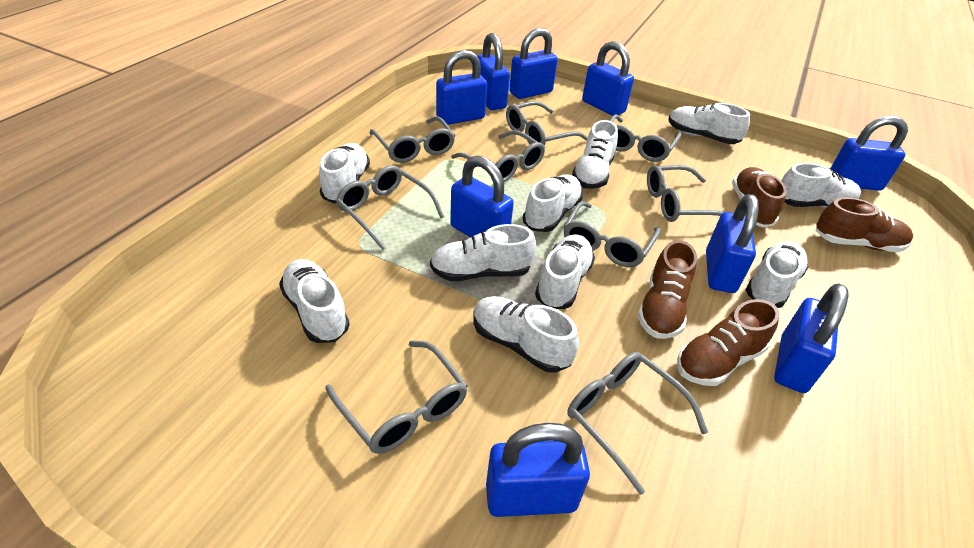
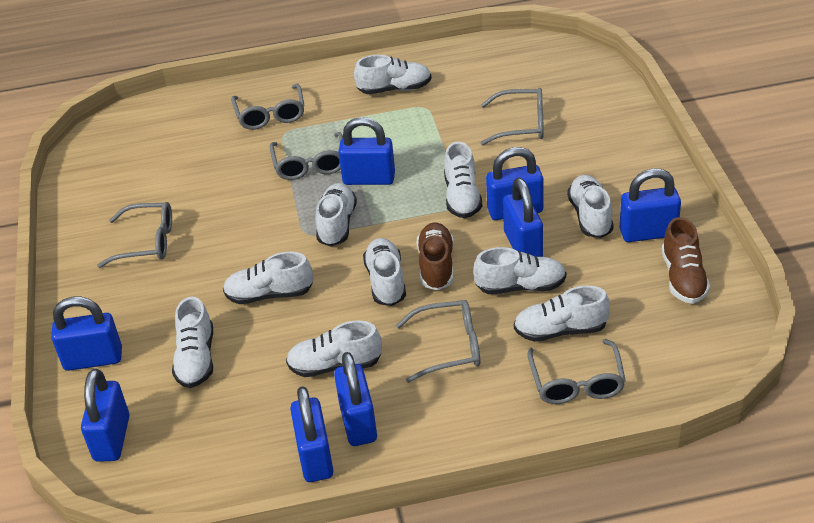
blue padlock: 9 -> 8
brown shoe: 4 -> 2
grey glasses: 9 -> 6

